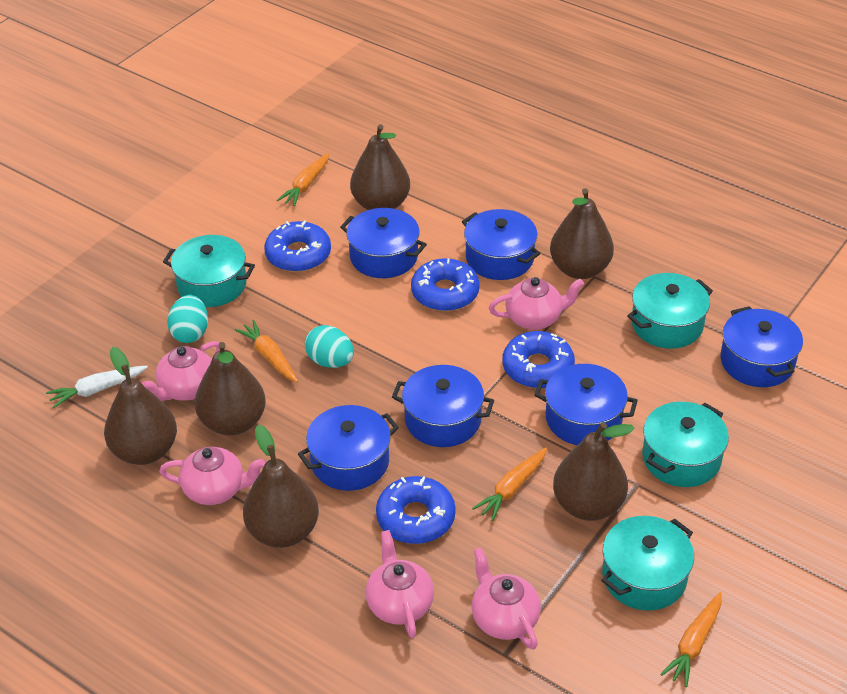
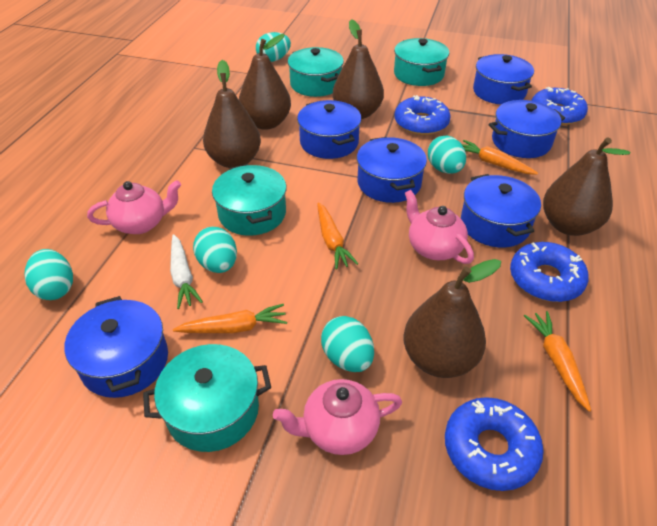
brown pear: 6 -> 5
pink teapot: 5 -> 3
turquoise egg: 2 -> 5

